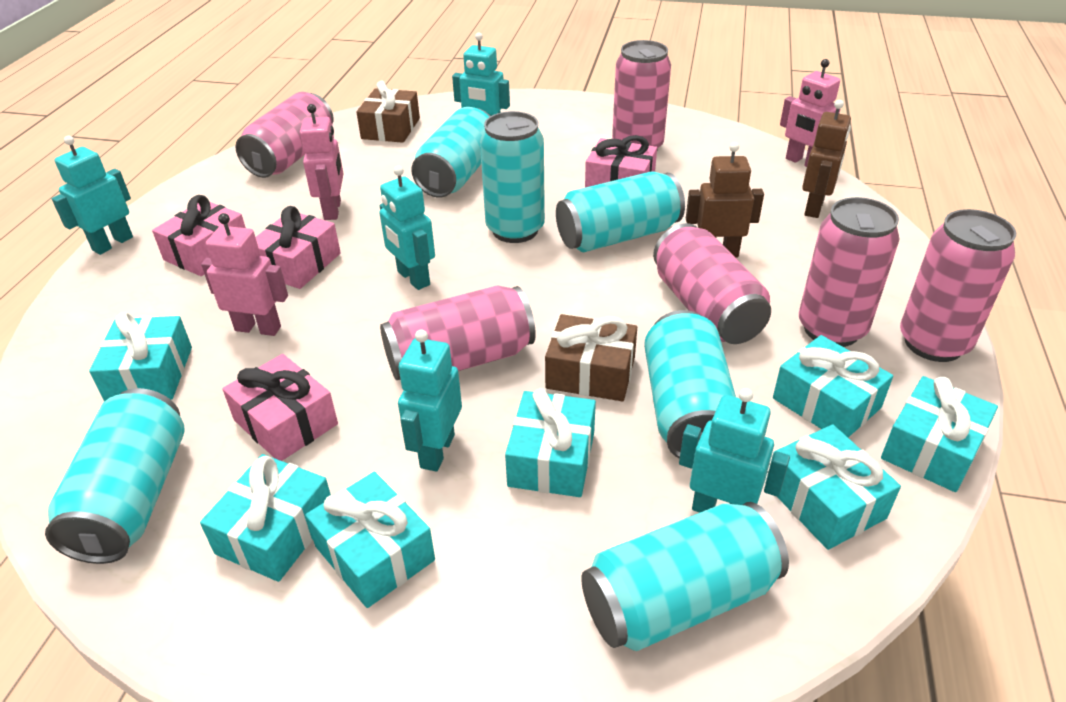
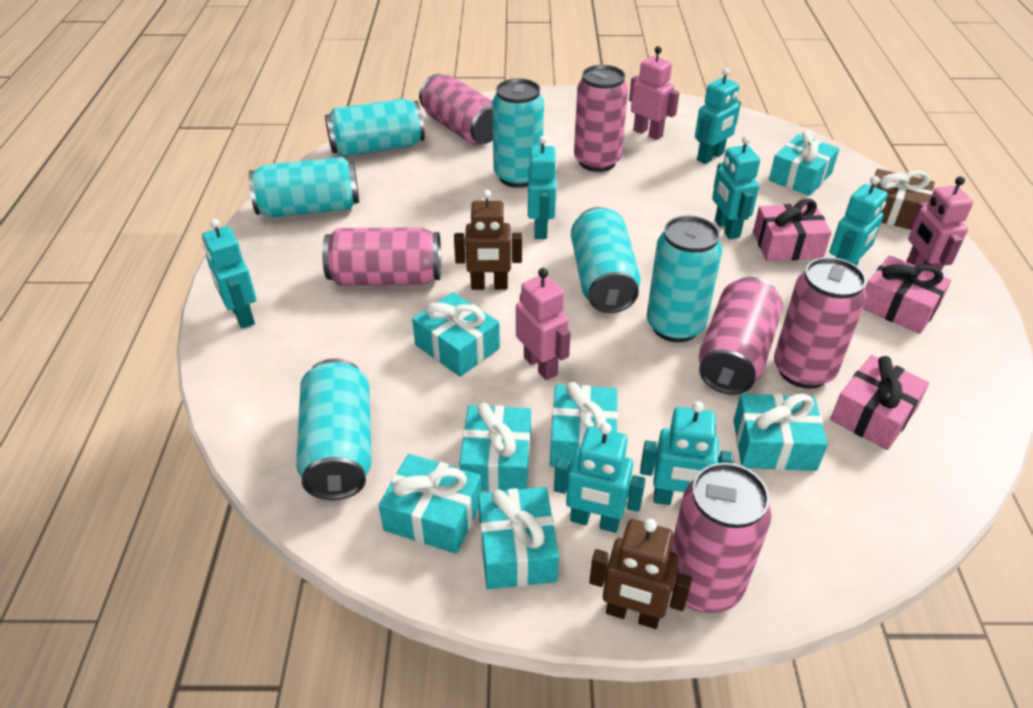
brown gift: 2 -> 1
pink gift: 4 -> 3
turquoise robot: 5 -> 7

